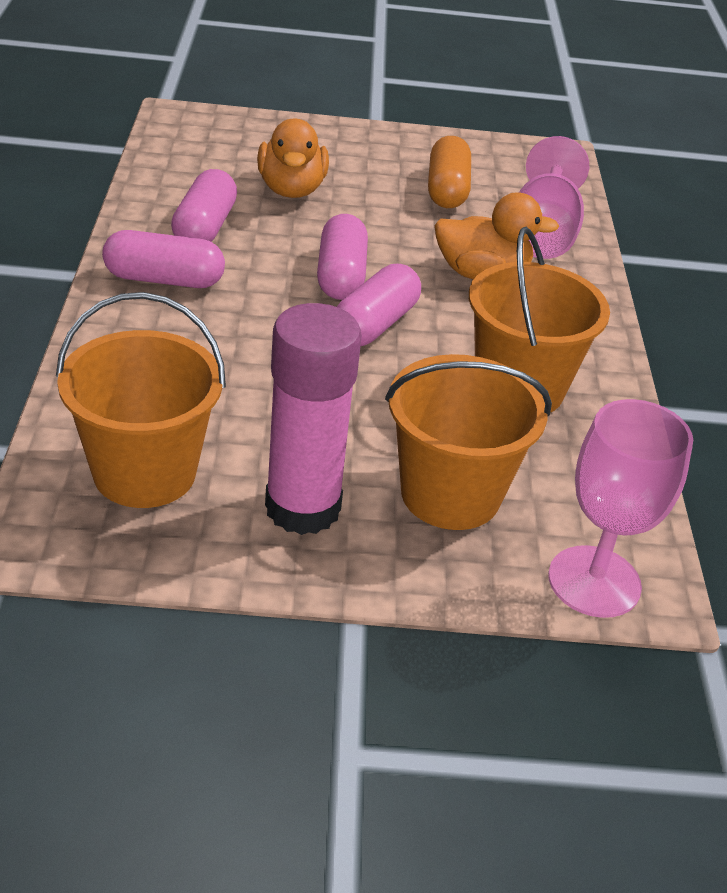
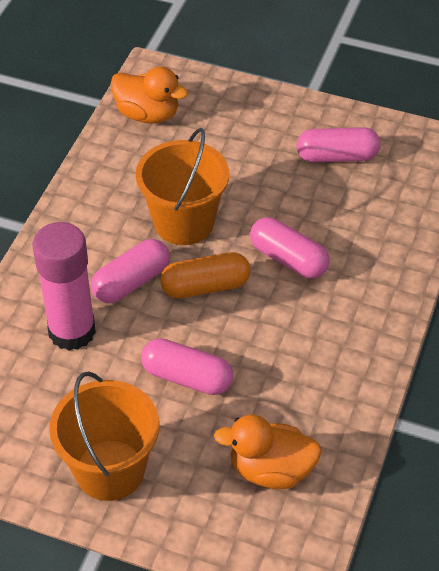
orange bucket: 3 -> 2
pink goblet: 2 -> 0

